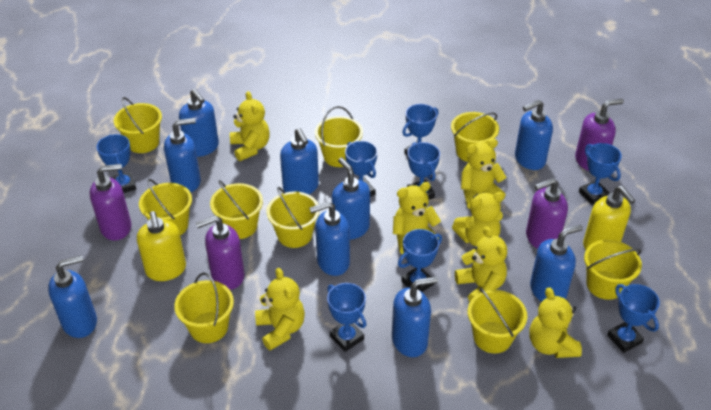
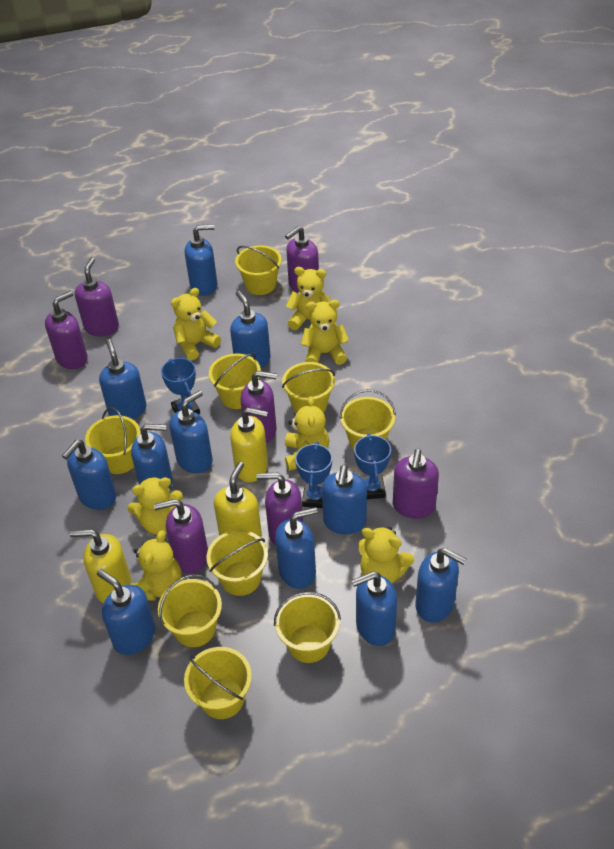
blue soap dispenser: 9 -> 11
blue trophy: 8 -> 3
purple soap dispenser: 4 -> 7
yellow soap dispenser: 2 -> 3

